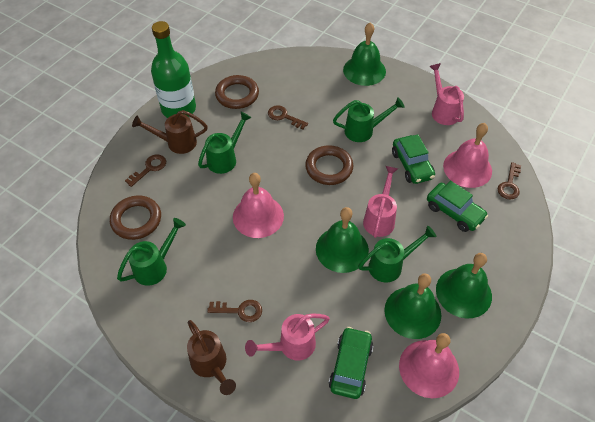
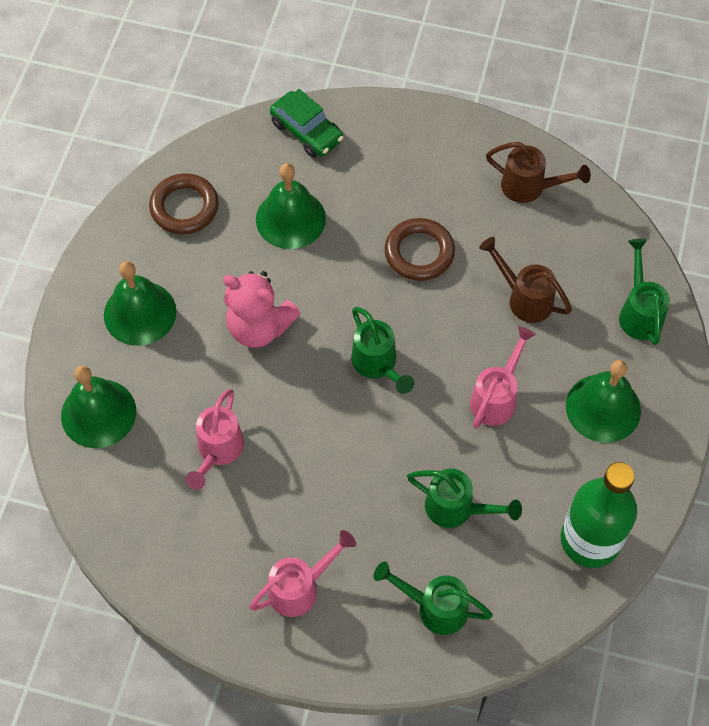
brown key: 4 -> 0
brown ring: 3 -> 2
green car: 3 -> 1
pink bell: 3 -> 0
pink teddy bear: 0 -> 1

